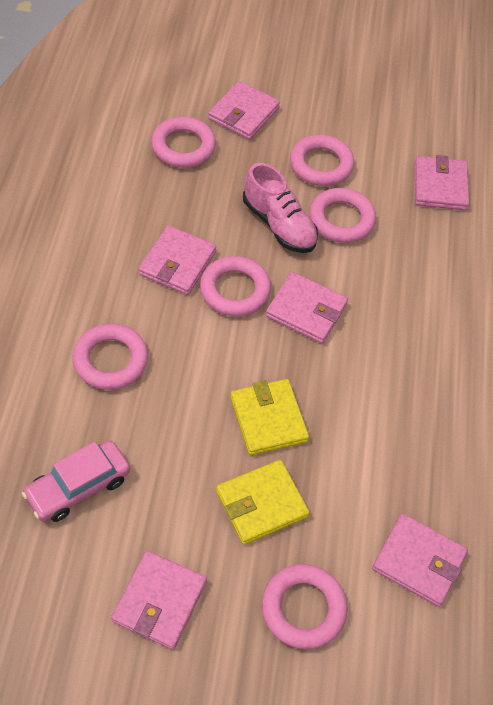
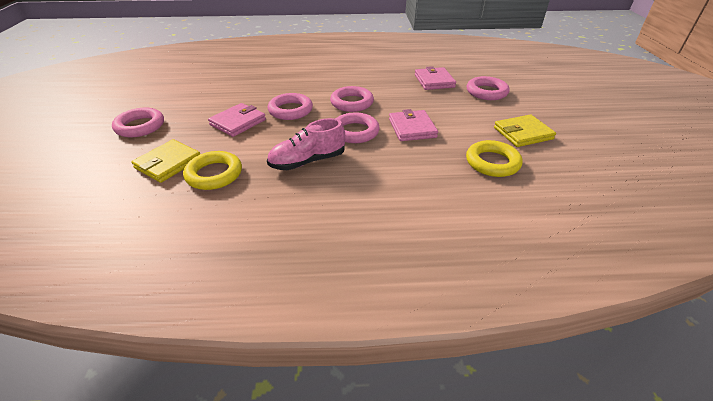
pink car: 1 -> 0
pink ring: 6 -> 5
pink wallet: 6 -> 3
yellow ring: 0 -> 2

